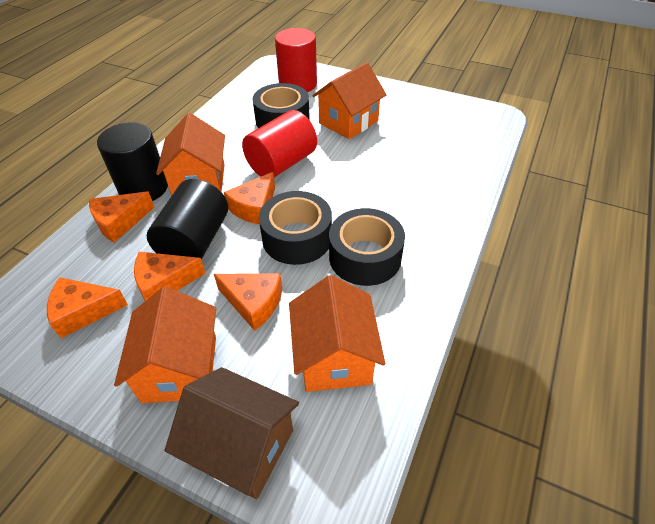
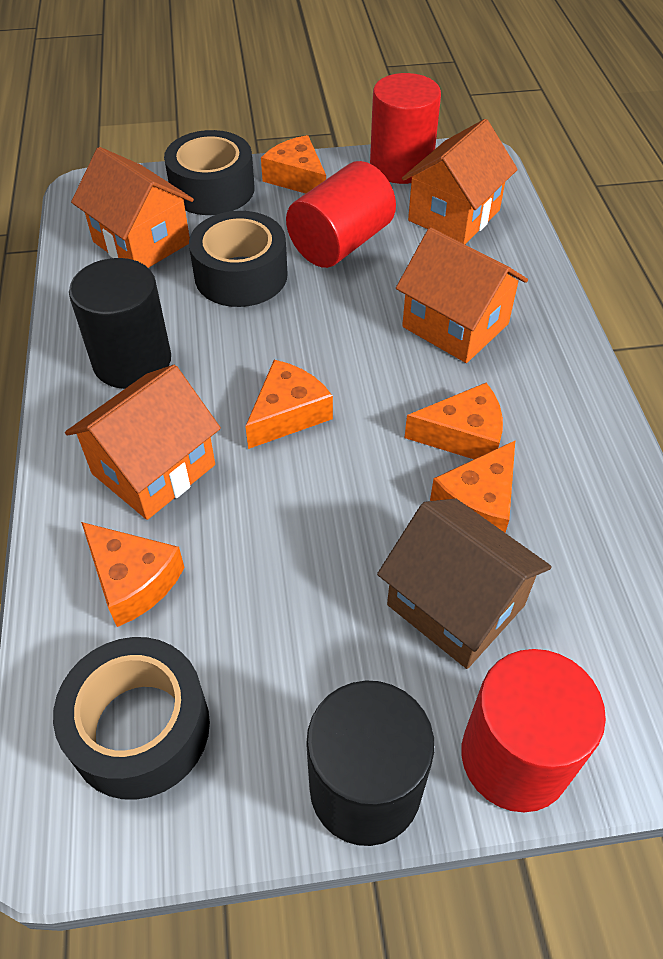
red cylinder: 2 -> 3

